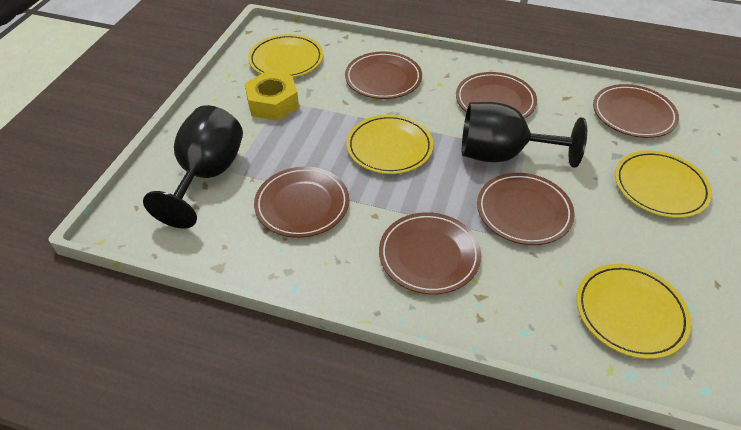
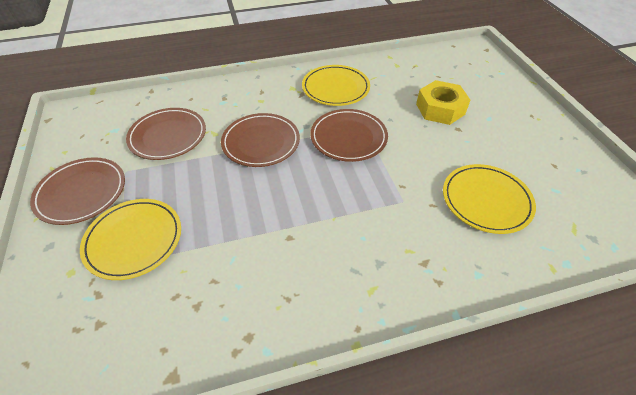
black goblet: 2 -> 0
brown plate: 6 -> 4
yellow plate: 4 -> 3

